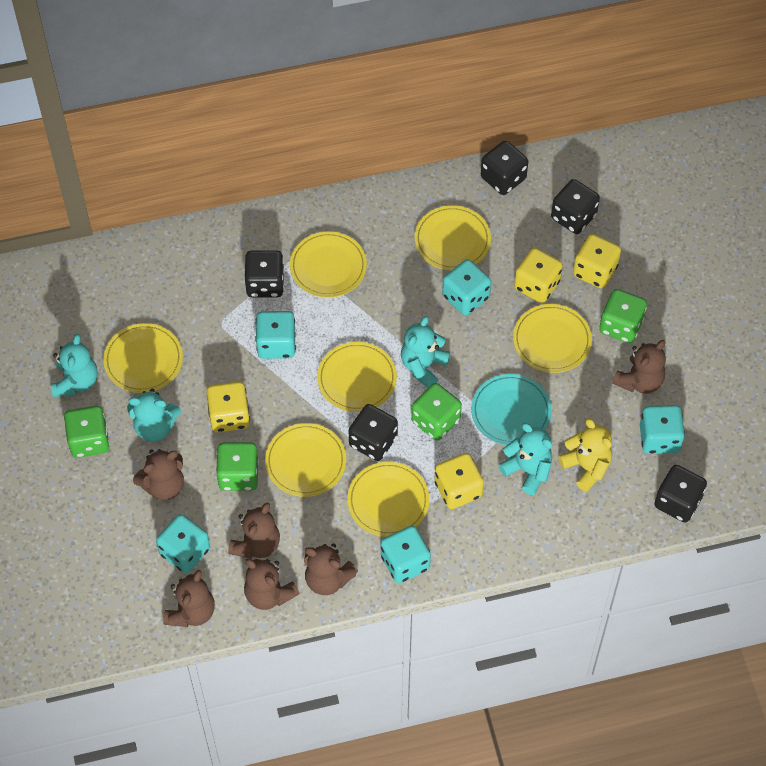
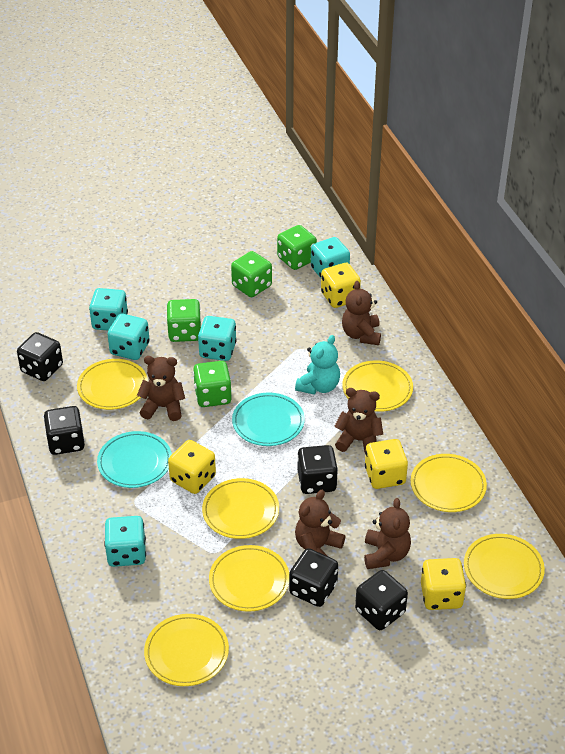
brown teddy bear: 6 -> 5
turquoise plate: 1 -> 2
turquoise teddy bear: 4 -> 1
yellow teddy bear: 1 -> 0

